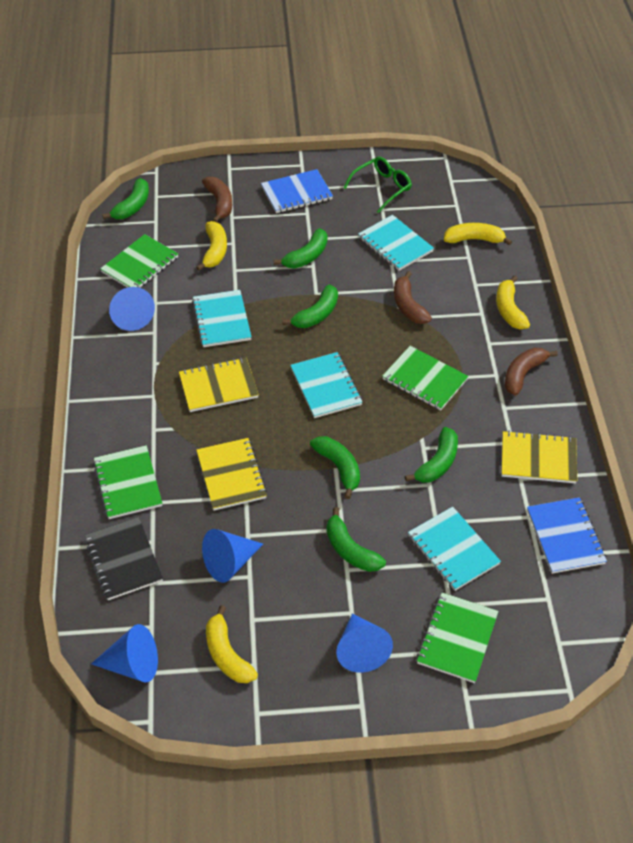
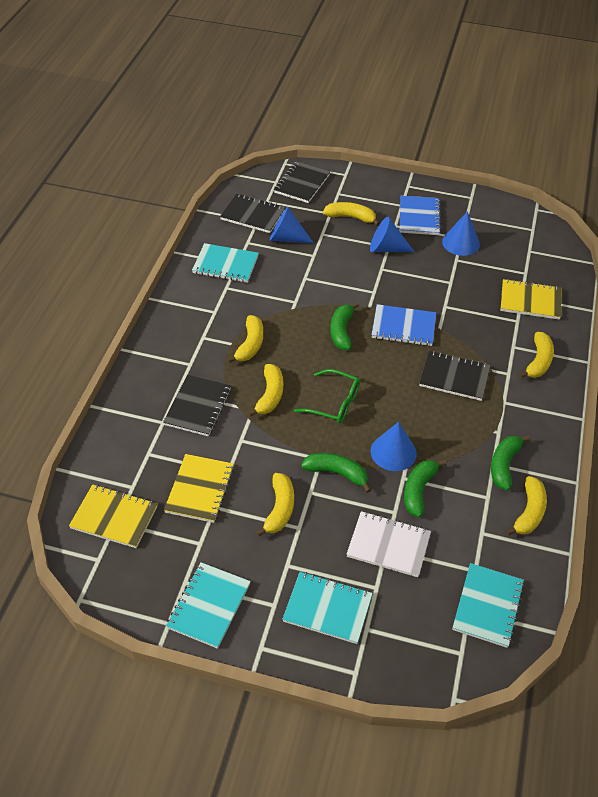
black notebook: 1 -> 4
brown banana: 3 -> 0
green banana: 6 -> 4
green notebook: 4 -> 0
white notebook: 0 -> 1
yellow banana: 4 -> 6

